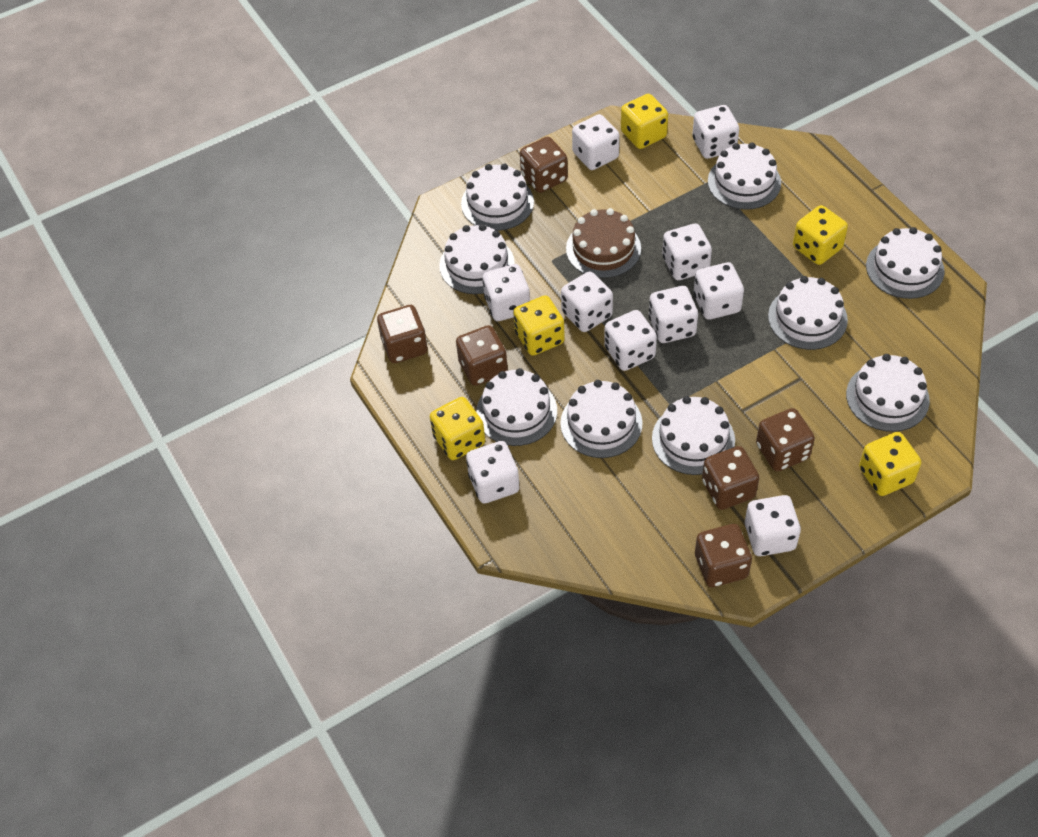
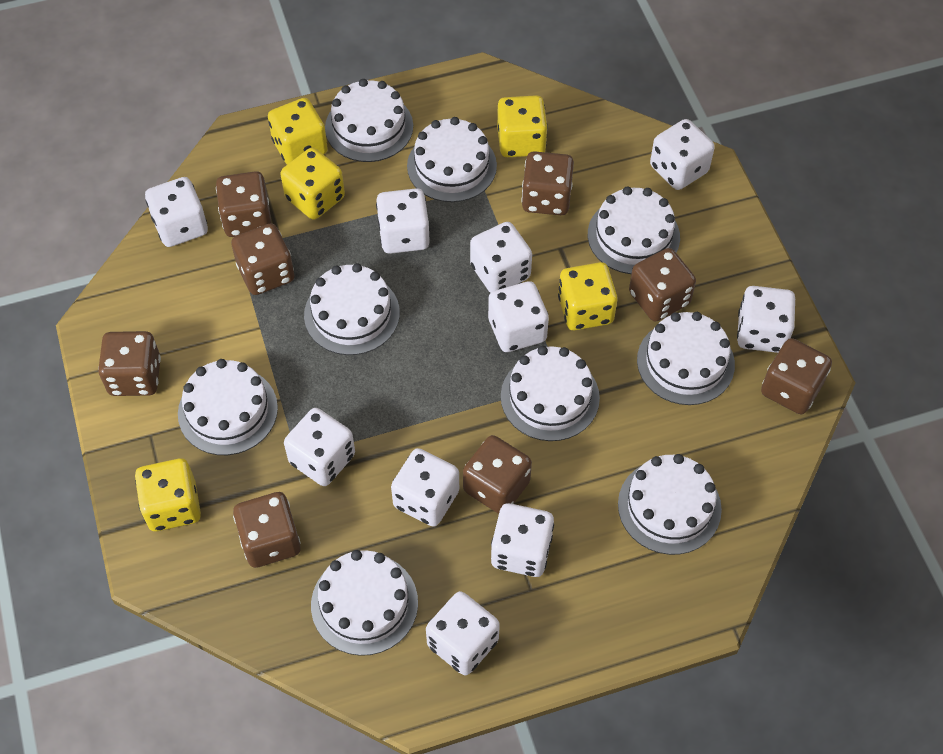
brown cake: 1 -> 0
brown dice: 6 -> 8

